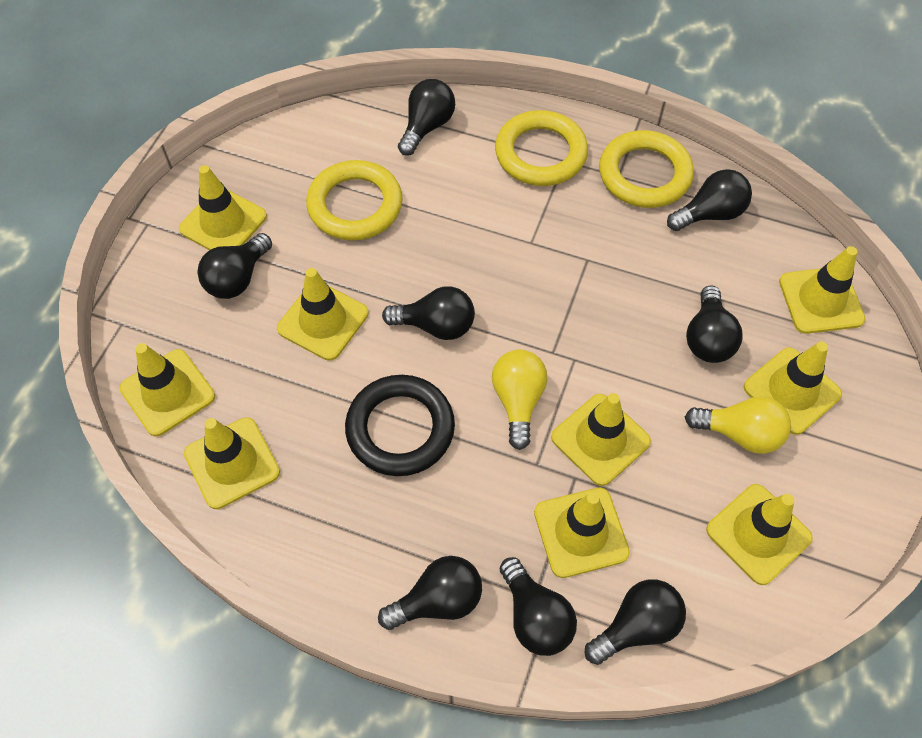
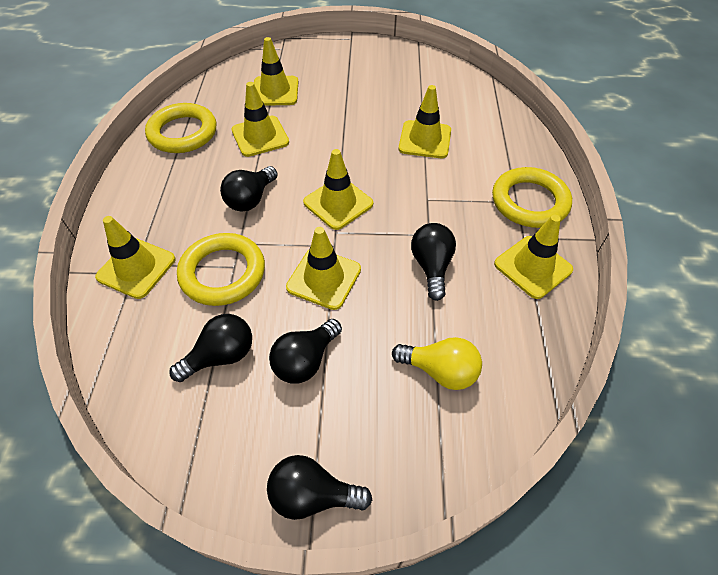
black light bulb: 8 -> 5
black ring: 1 -> 0
yellow light bulb: 2 -> 1
yellow traffic cone: 9 -> 7

